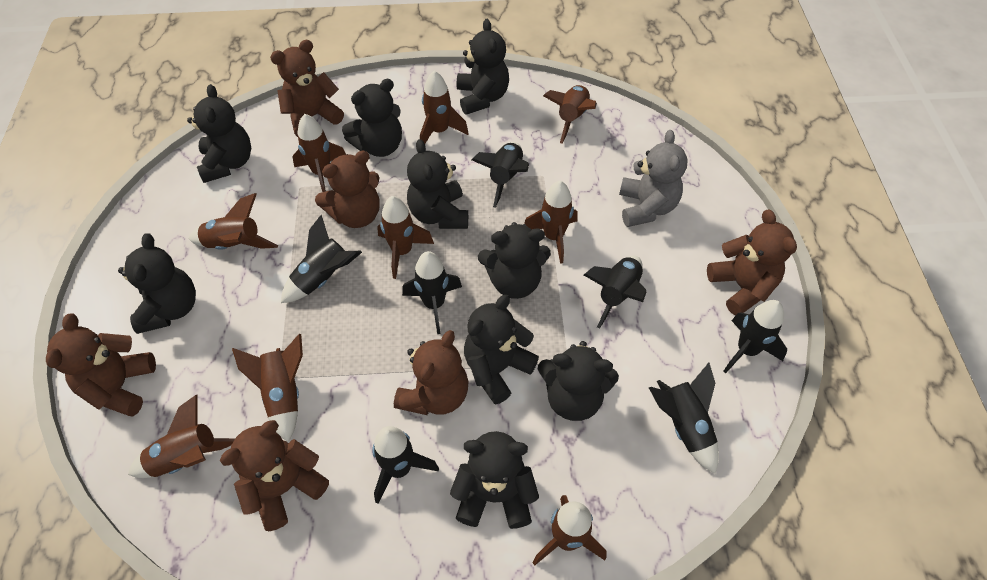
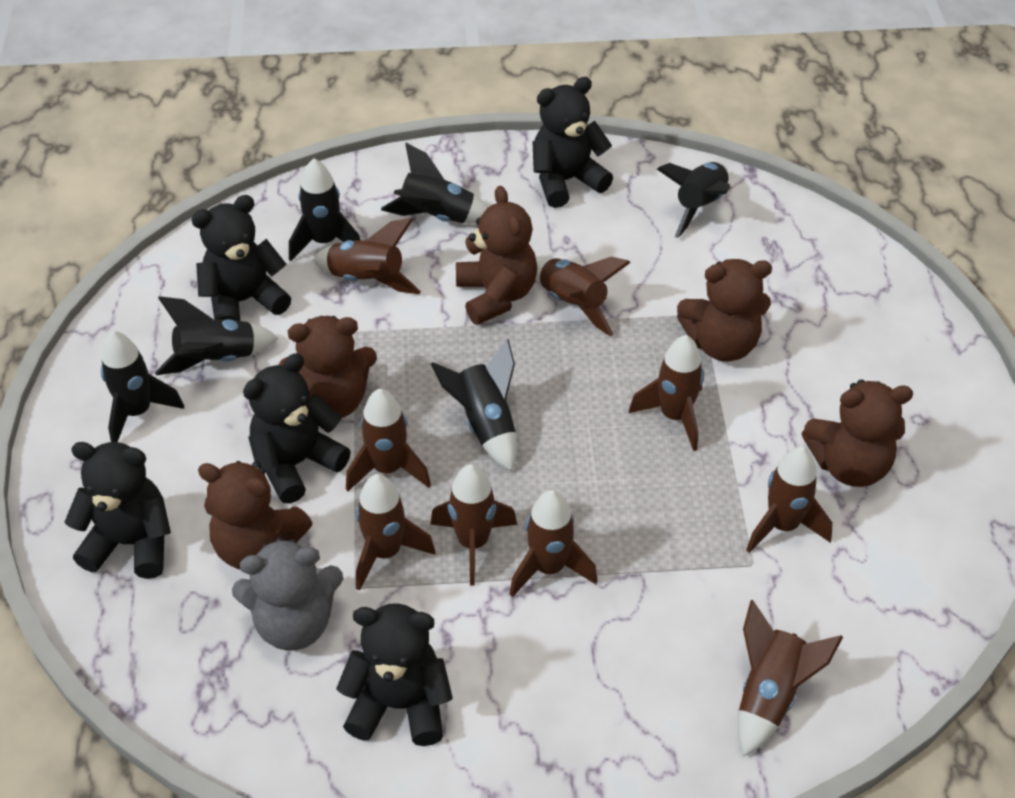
black rocket: 7 -> 6
black teddy bear: 9 -> 5
brown teddy bear: 6 -> 5

